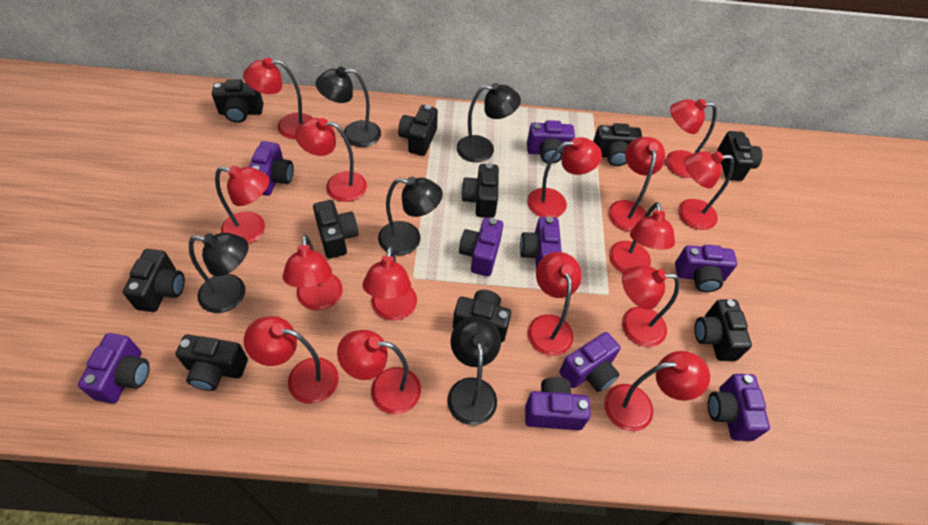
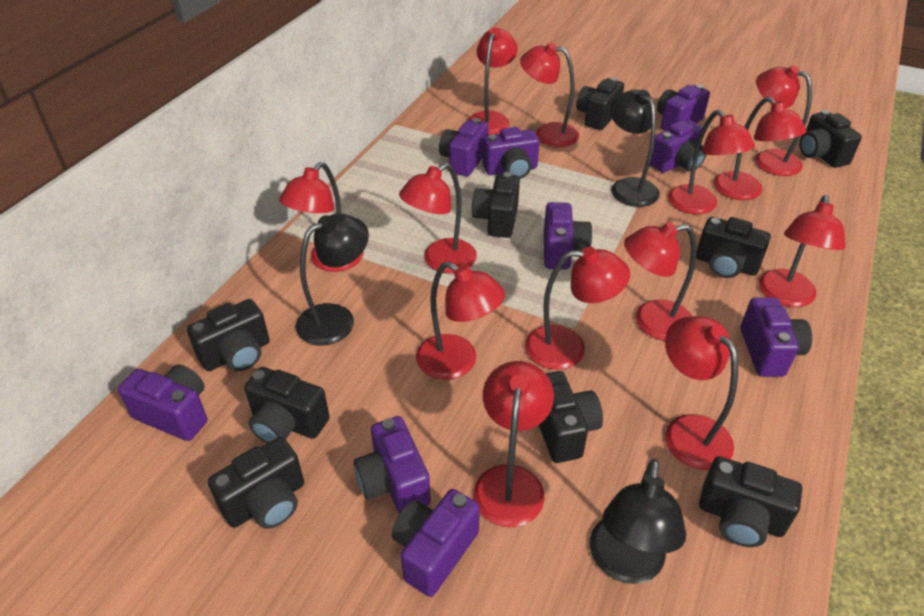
black camera: 10 -> 9
black lamp: 5 -> 3
red lamp: 15 -> 13

